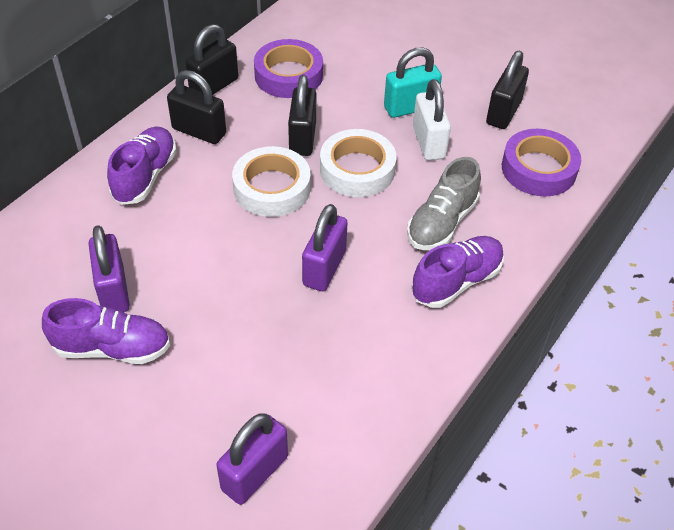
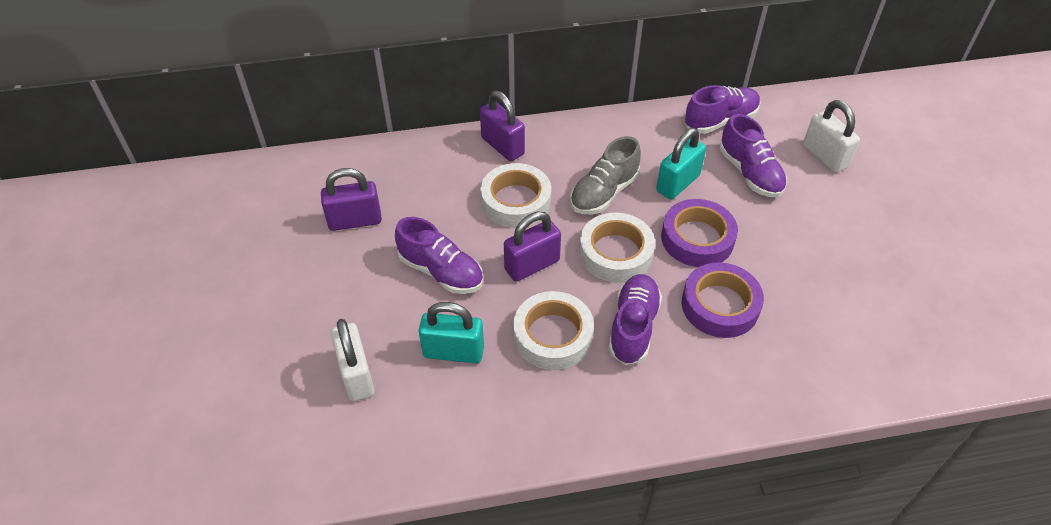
black padlock: 4 -> 0
purple shoe: 3 -> 4
turquoise padlock: 1 -> 2
white padlock: 1 -> 2
white tape: 2 -> 3

